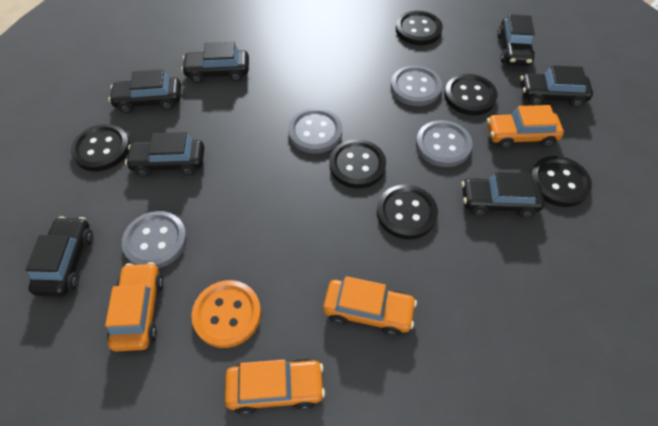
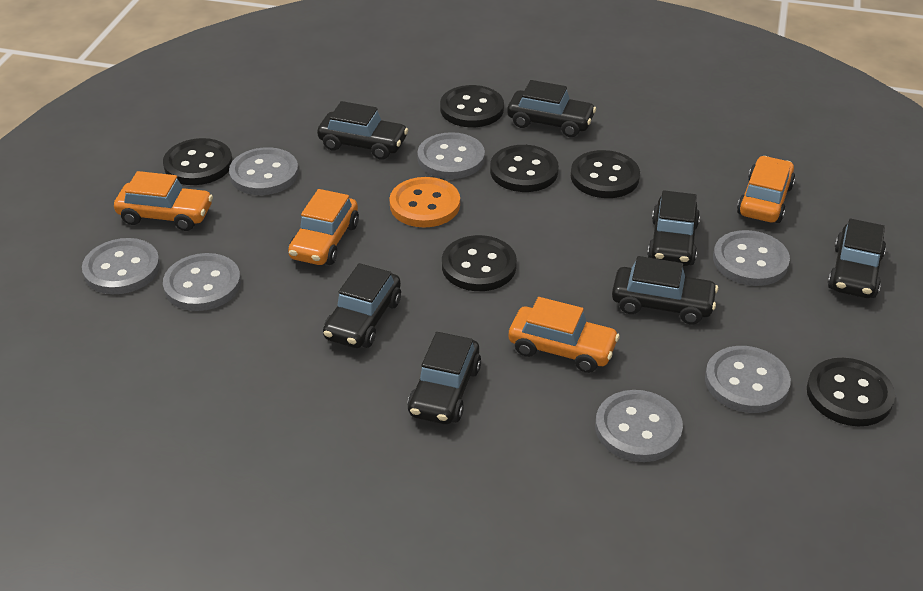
grey button: 4 -> 7

